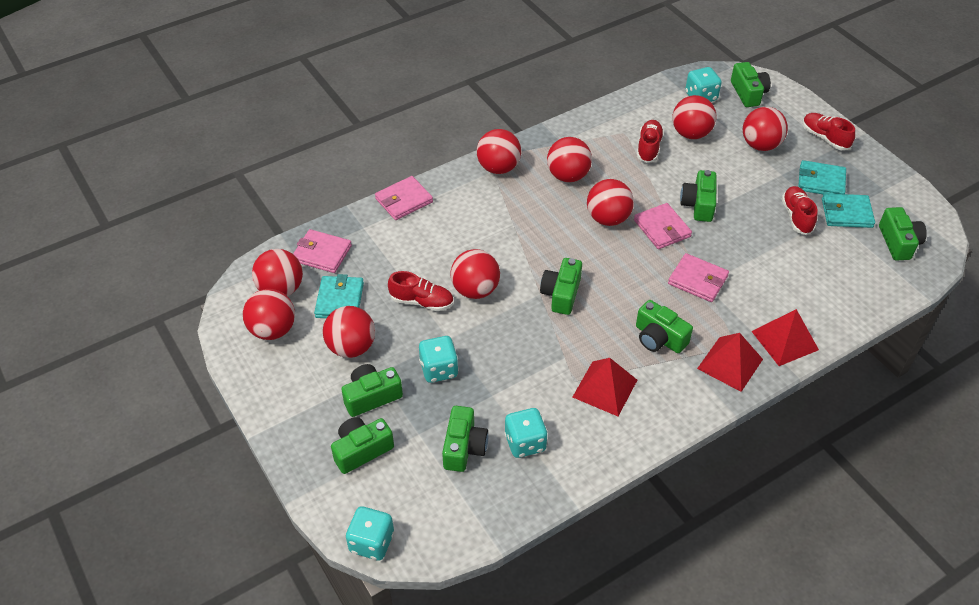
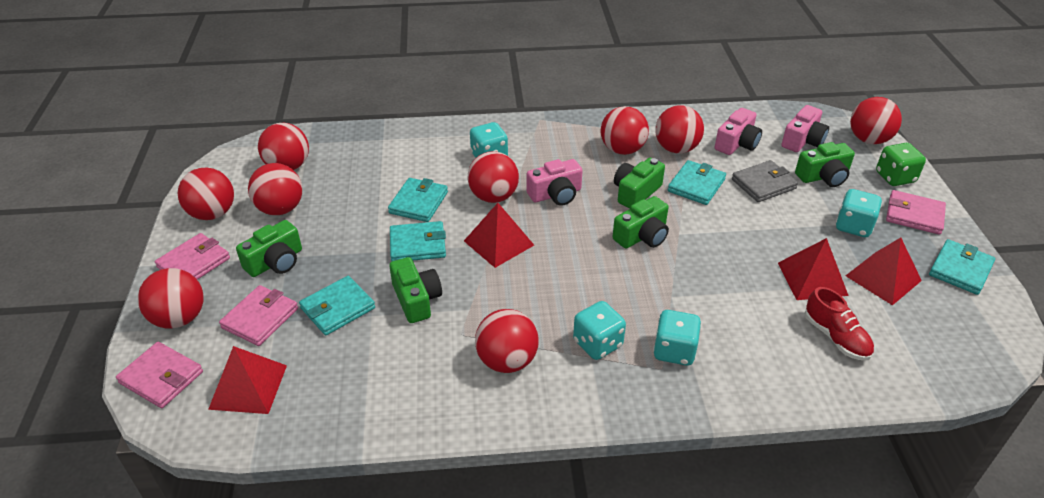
green camera: 8 -> 5
green dice: 0 -> 1
grey wallet: 0 -> 1
pink camera: 0 -> 3
red pyramid: 3 -> 4
red shoe: 4 -> 1
turquoise wallet: 3 -> 5

